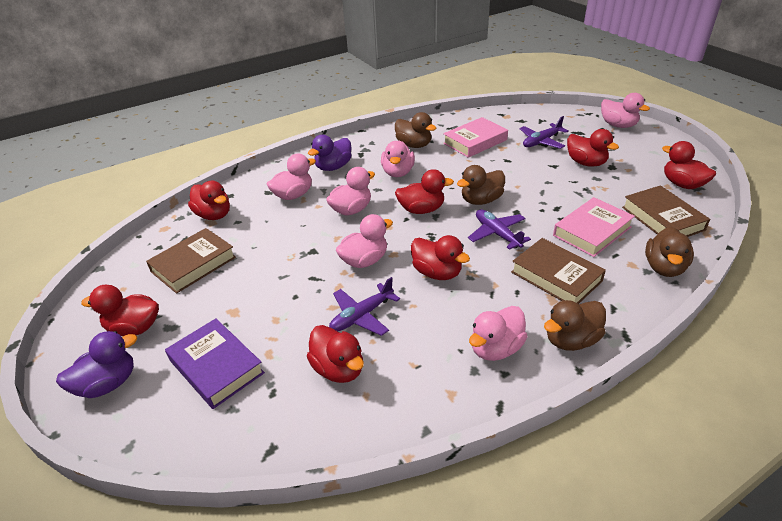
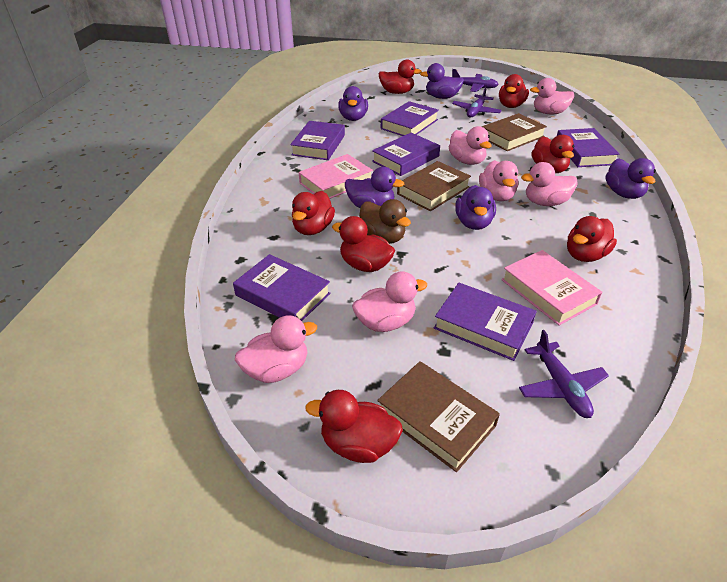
brown duck: 4 -> 1
purple book: 1 -> 6
purple duck: 2 -> 5

